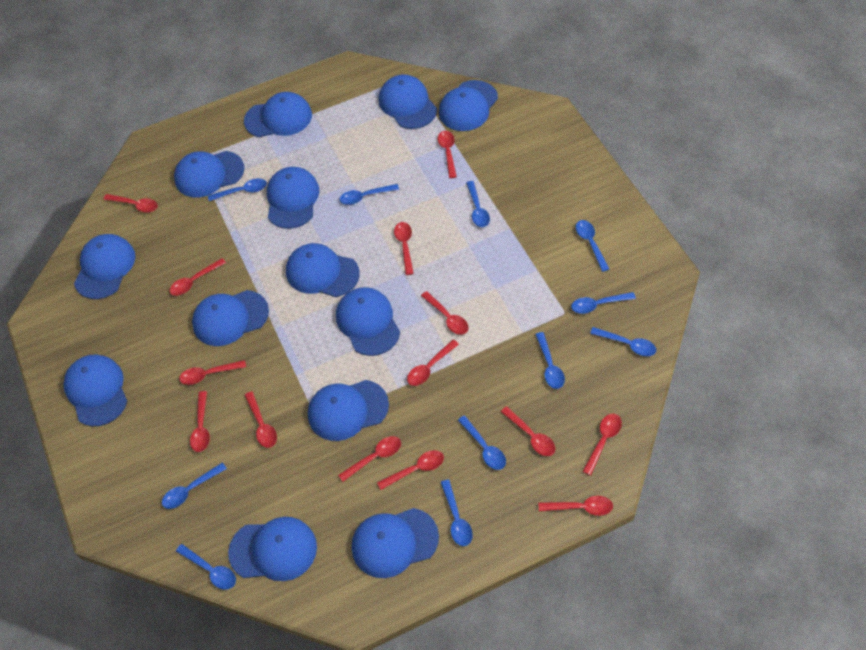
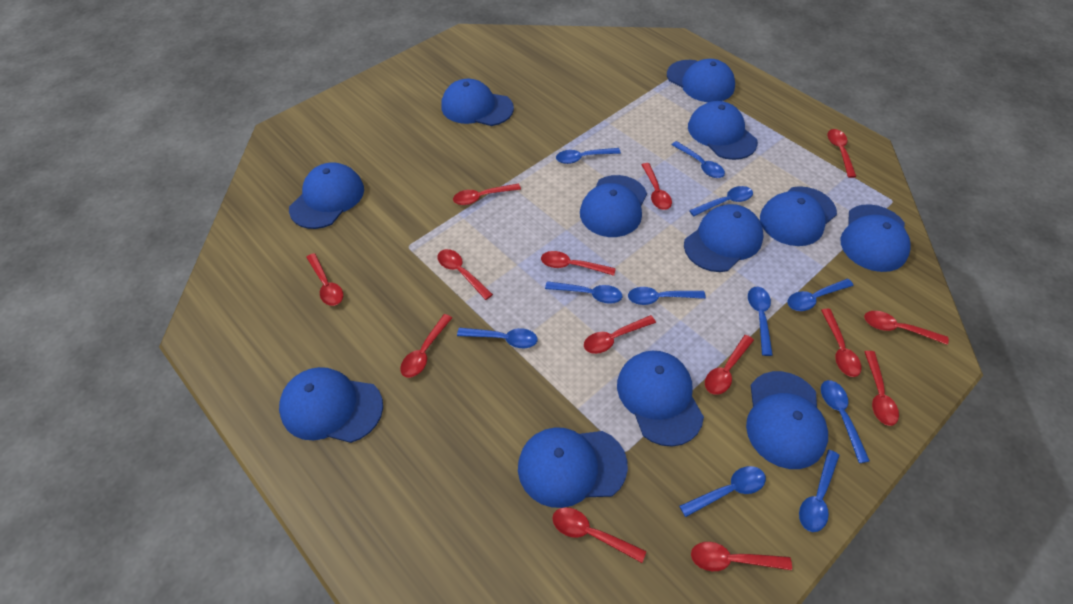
blue cap: 13 -> 12

